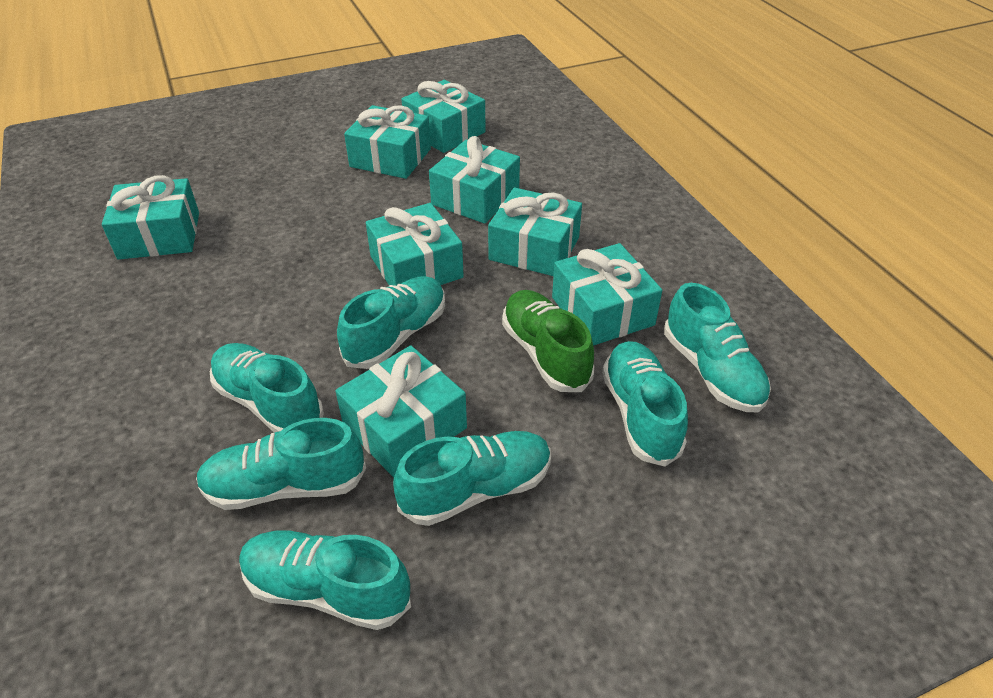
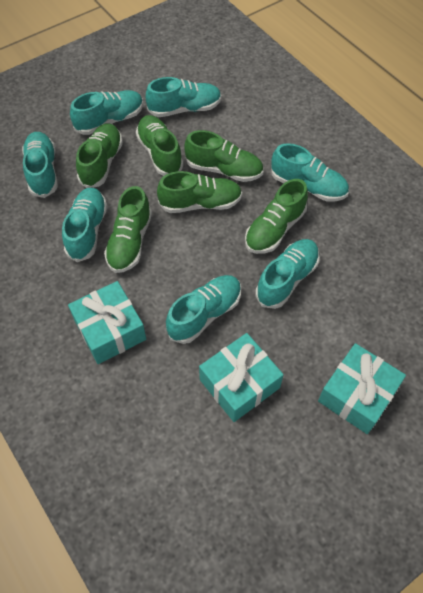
green shoe: 1 -> 6
turquoise gift: 8 -> 3

